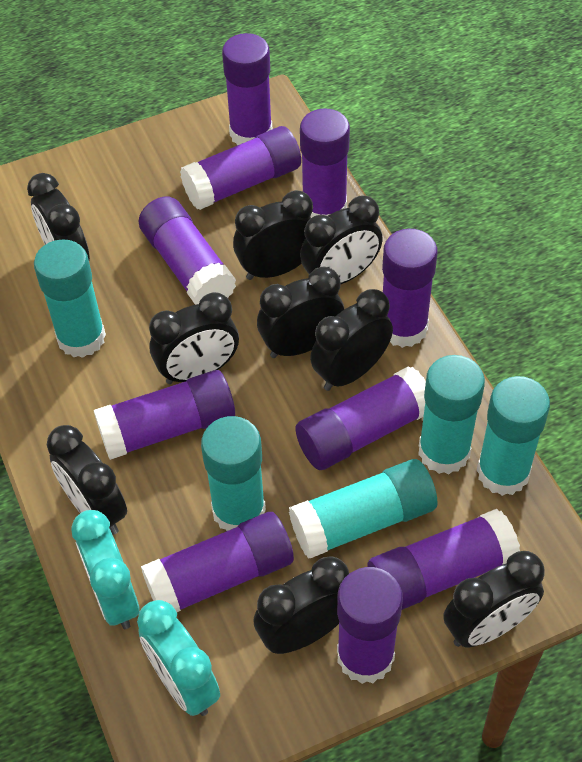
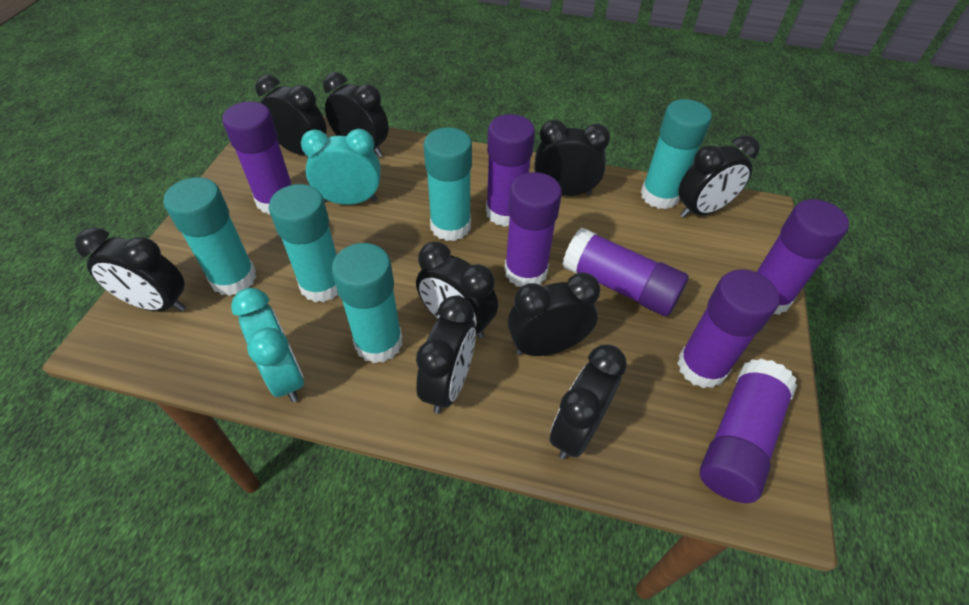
purple glue stick: 10 -> 7

